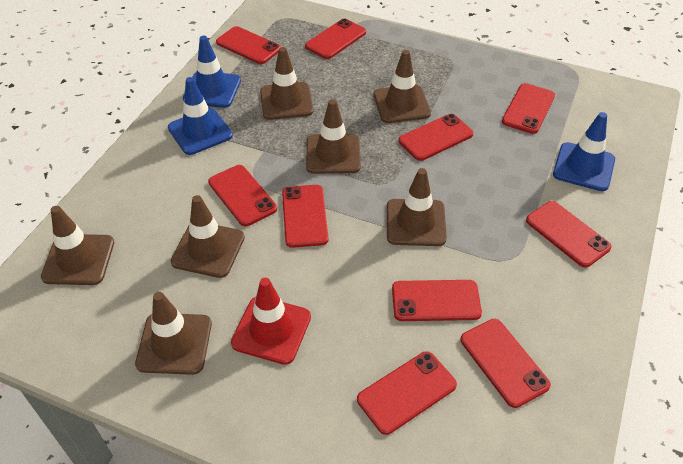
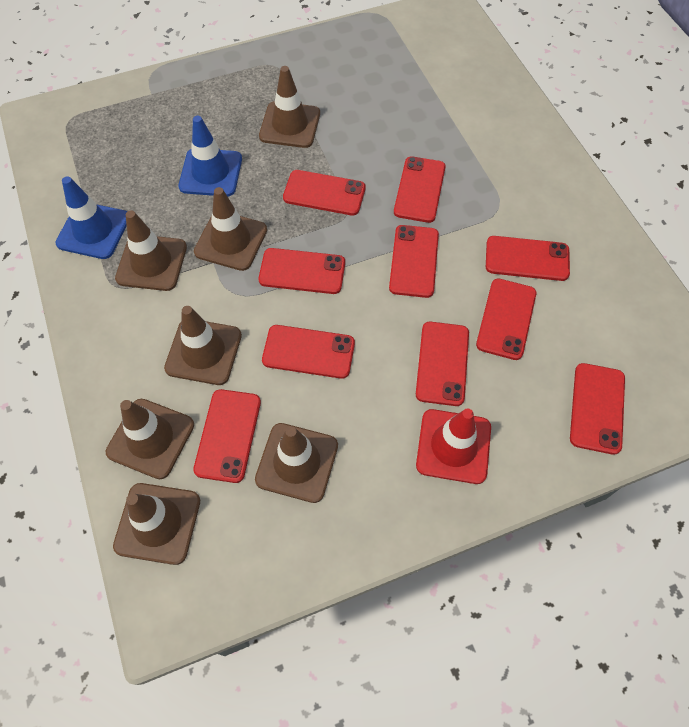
blue traffic cone: 3 -> 2

